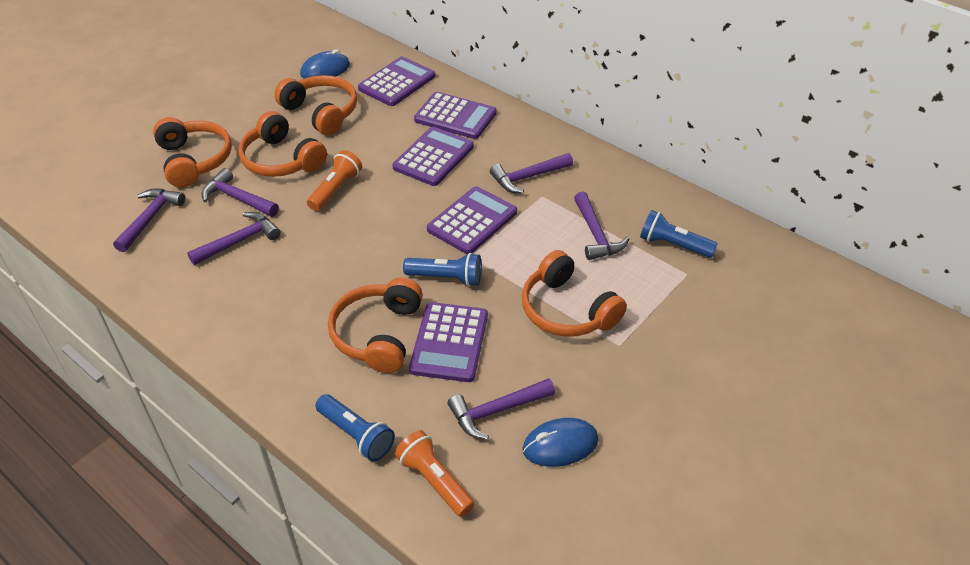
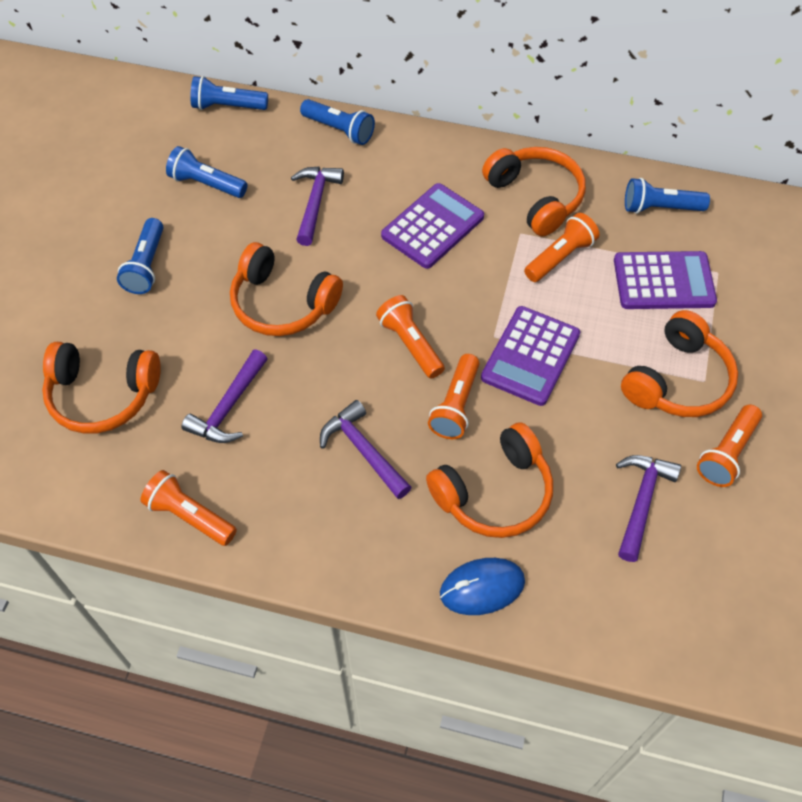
blue flashlight: 3 -> 5
blue mouse: 2 -> 1
orange flashlight: 2 -> 5
purple calculator: 5 -> 3
purple hammer: 6 -> 4

